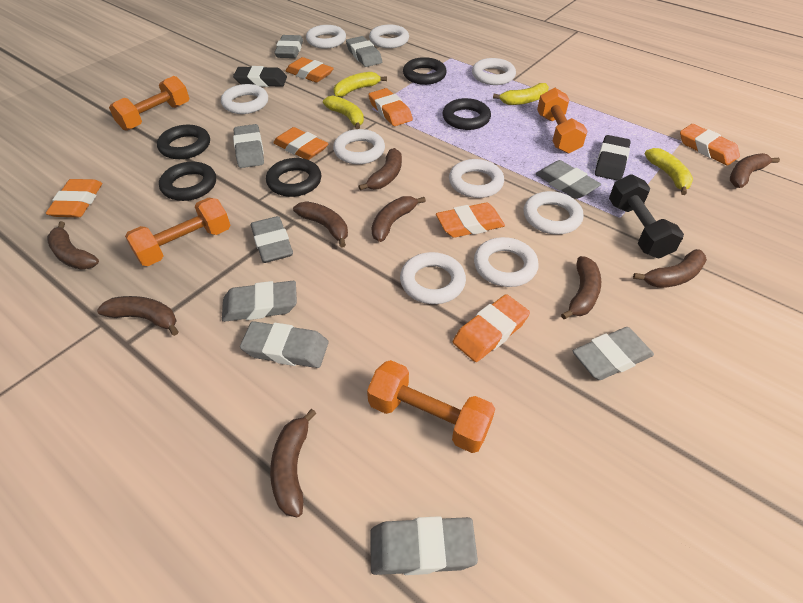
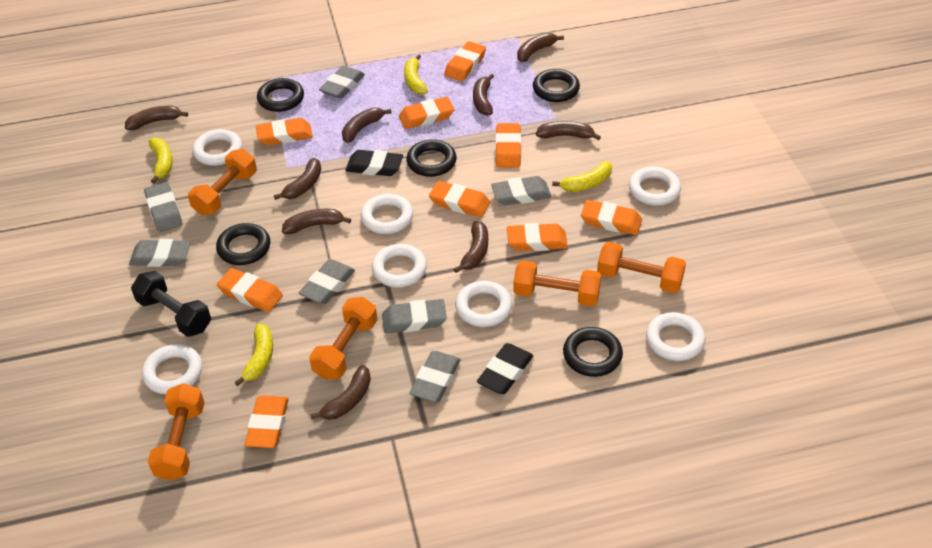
grey eraser: 9 -> 7
orange dumbbell: 4 -> 5
orange eraser: 7 -> 9
white ring: 9 -> 7

